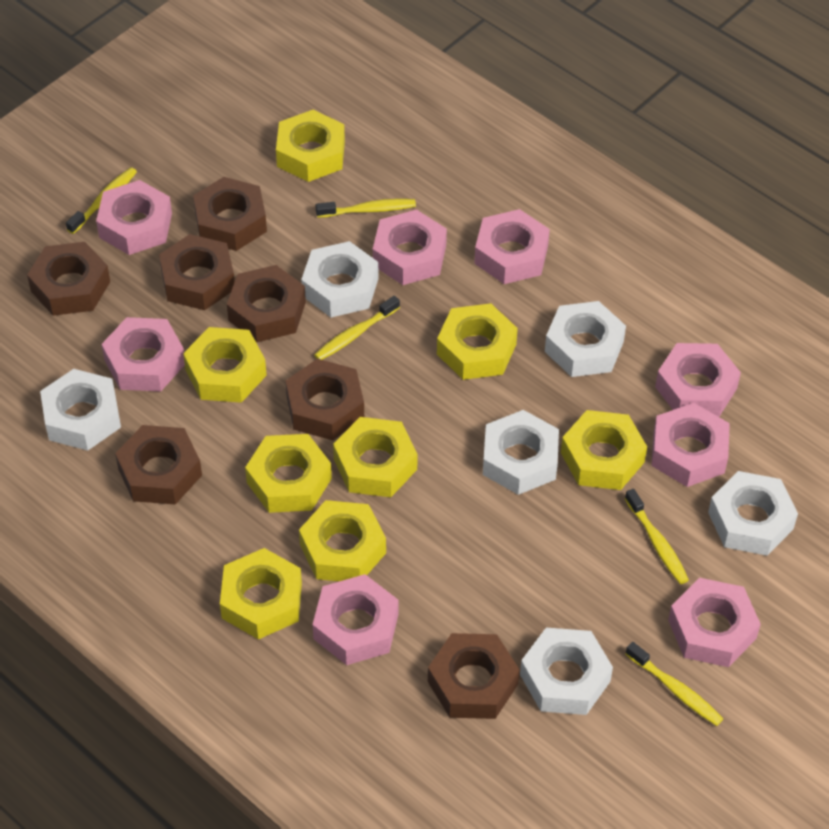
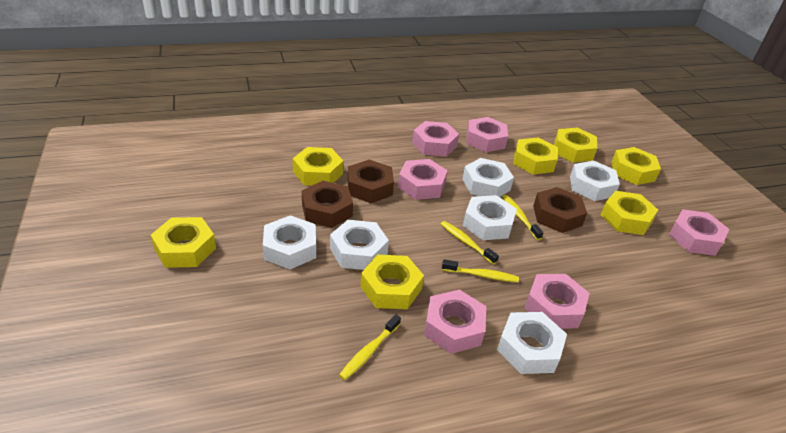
brown nut: 7 -> 3
pink nut: 8 -> 6
yellow nut: 8 -> 7
yellow toothbrush: 5 -> 4

